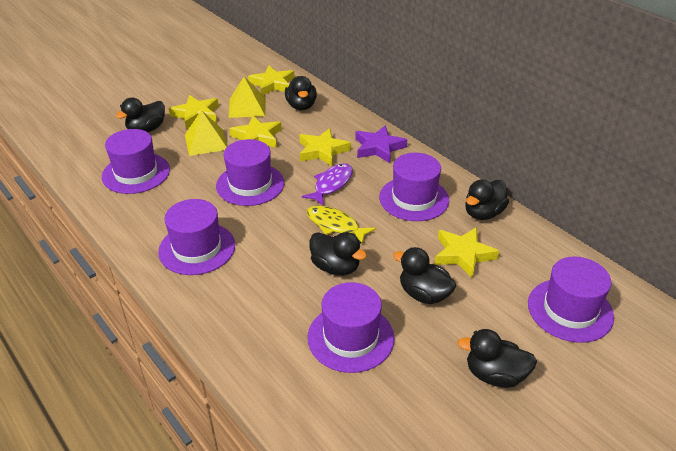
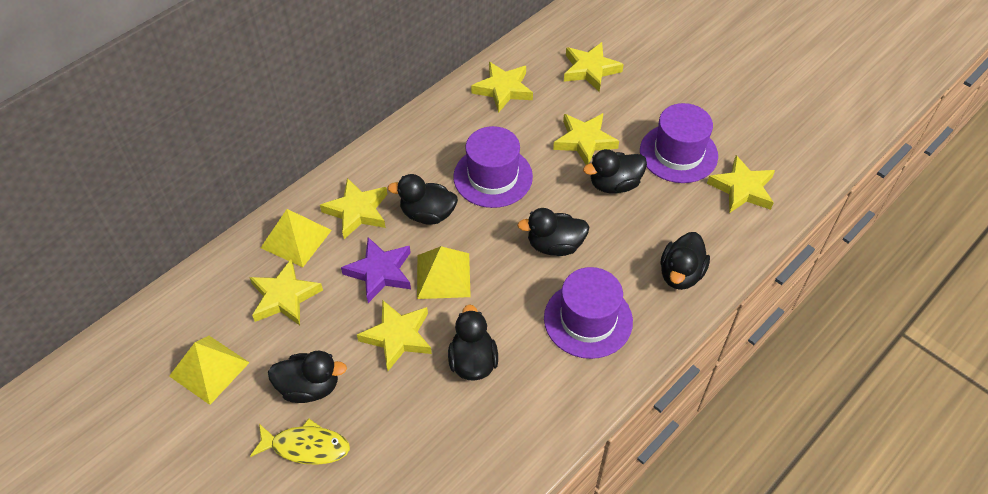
purple fish: 1 -> 0
purple hat: 6 -> 3
yellow pyramid: 2 -> 3
yellow star: 5 -> 7

